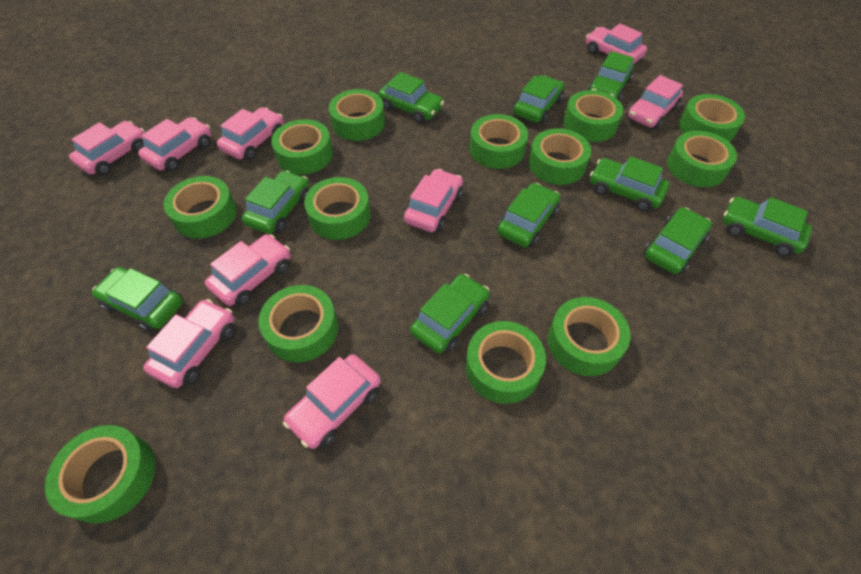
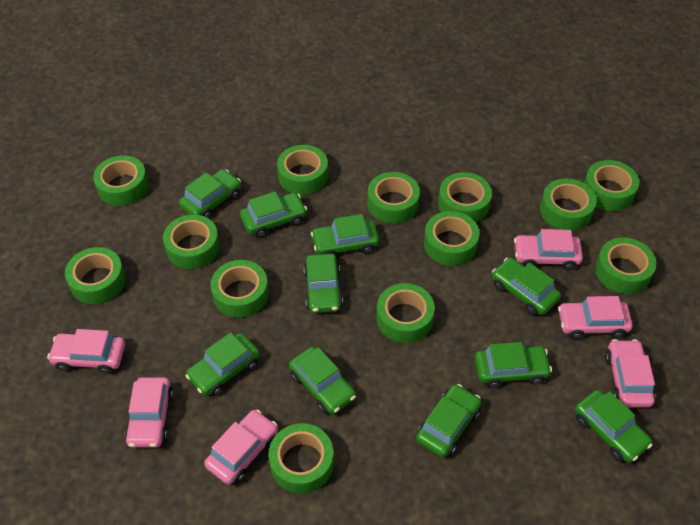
pink car: 9 -> 6

